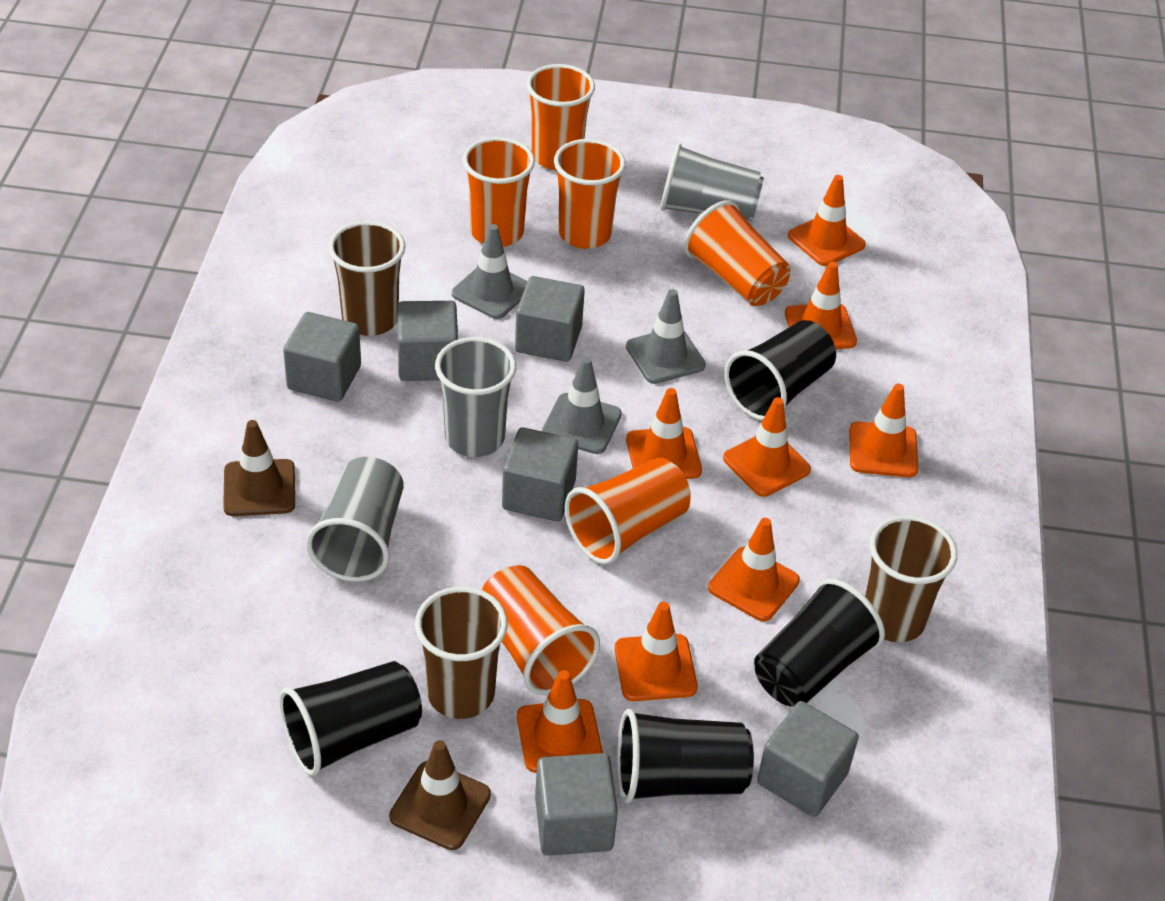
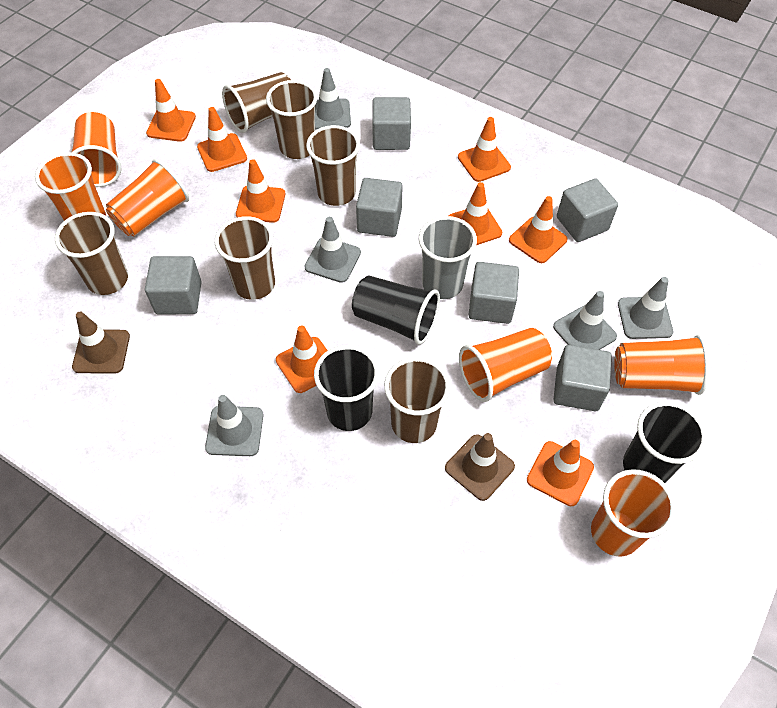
black cup: 4 -> 3
brown cup: 3 -> 6
grey cup: 3 -> 1
grey traffic cone: 3 -> 5

